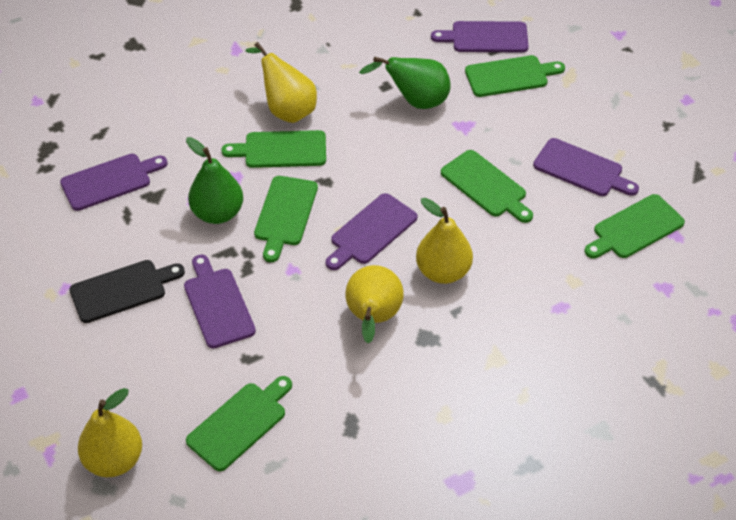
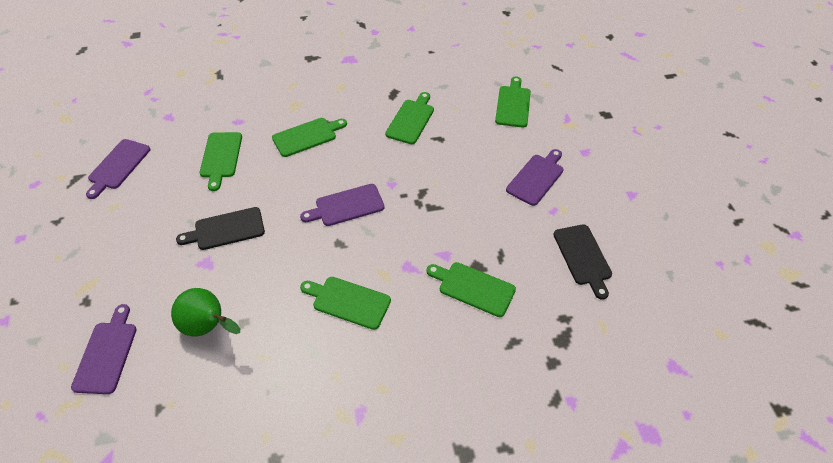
black cutting board: 1 -> 2
green pear: 2 -> 1
purple cutting board: 5 -> 4
yellow pear: 4 -> 0

